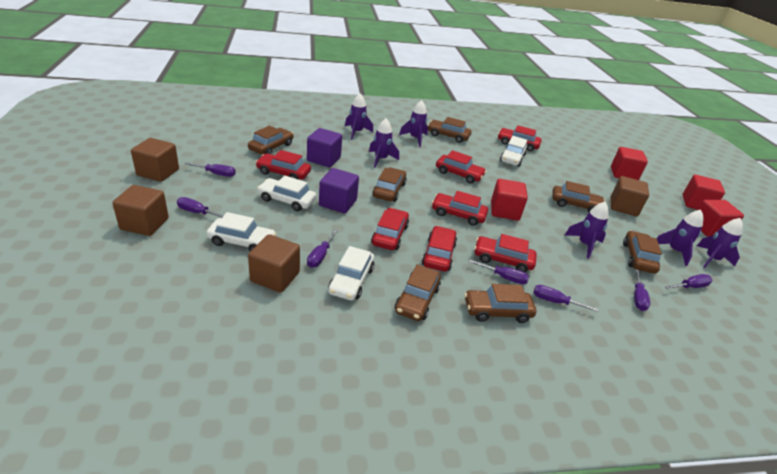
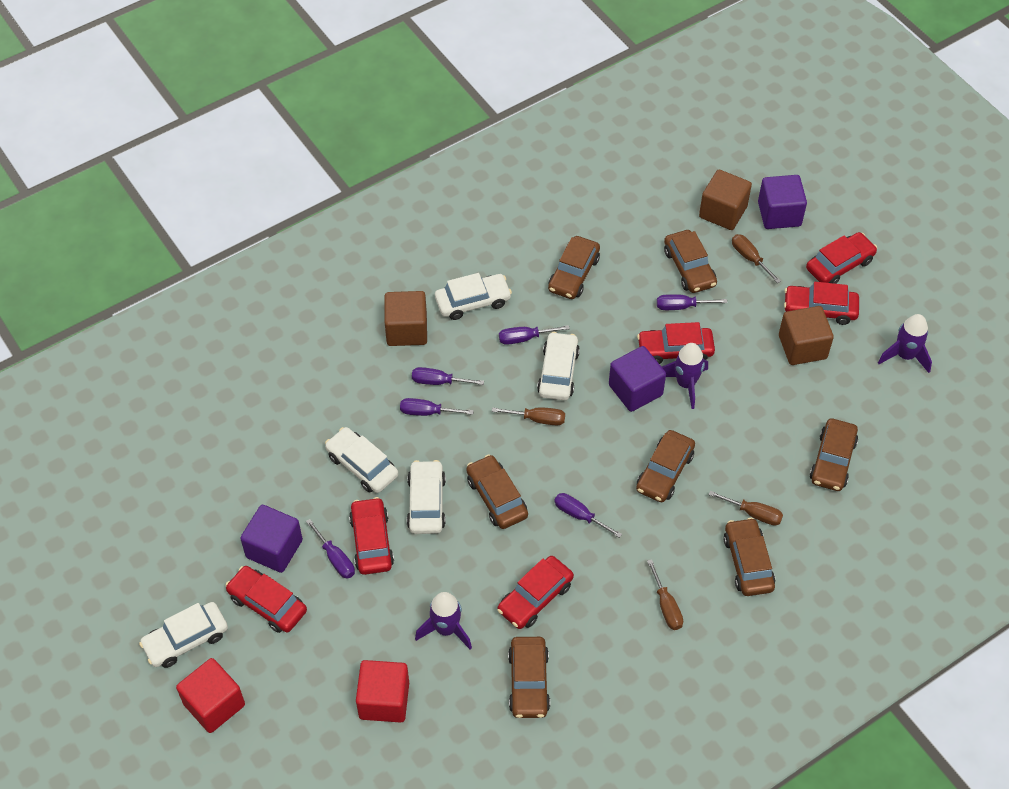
brown cube: 4 -> 3
brown screwdriver: 0 -> 4
purple cube: 2 -> 3
purple rocket: 6 -> 3
purple screwdriver: 7 -> 6
red car: 7 -> 6
red cube: 4 -> 2
white car: 4 -> 5

